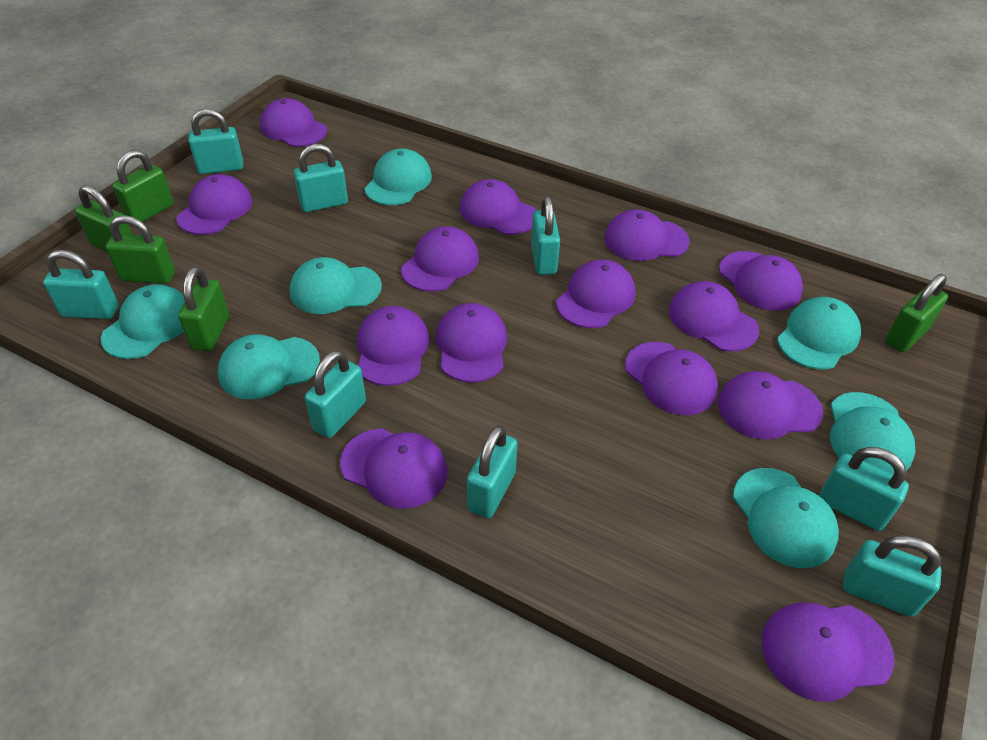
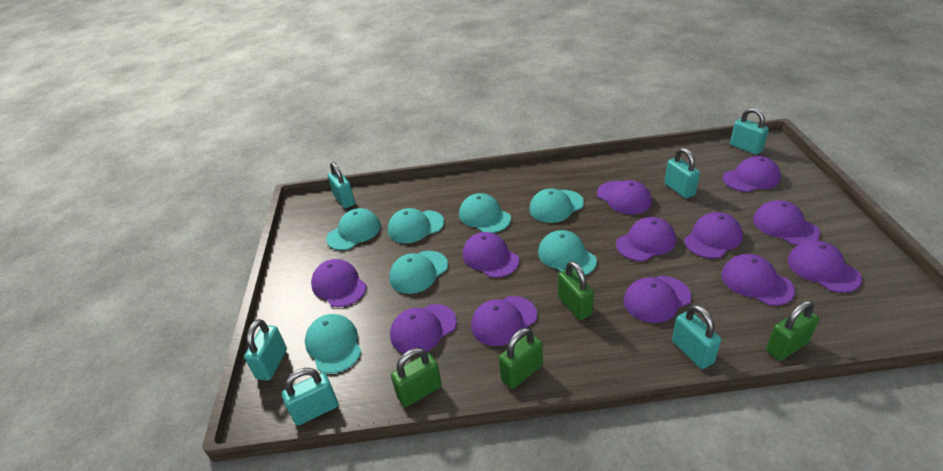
green padlock: 5 -> 4
purple cap: 14 -> 12
turquoise padlock: 8 -> 6

